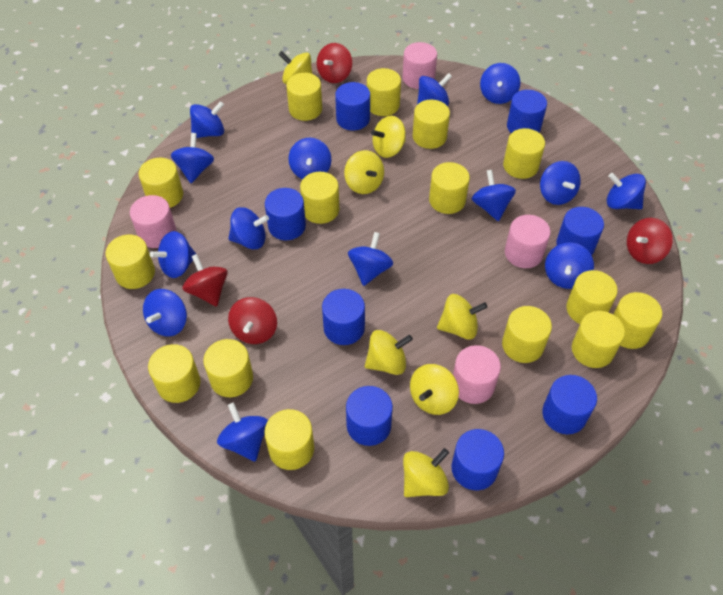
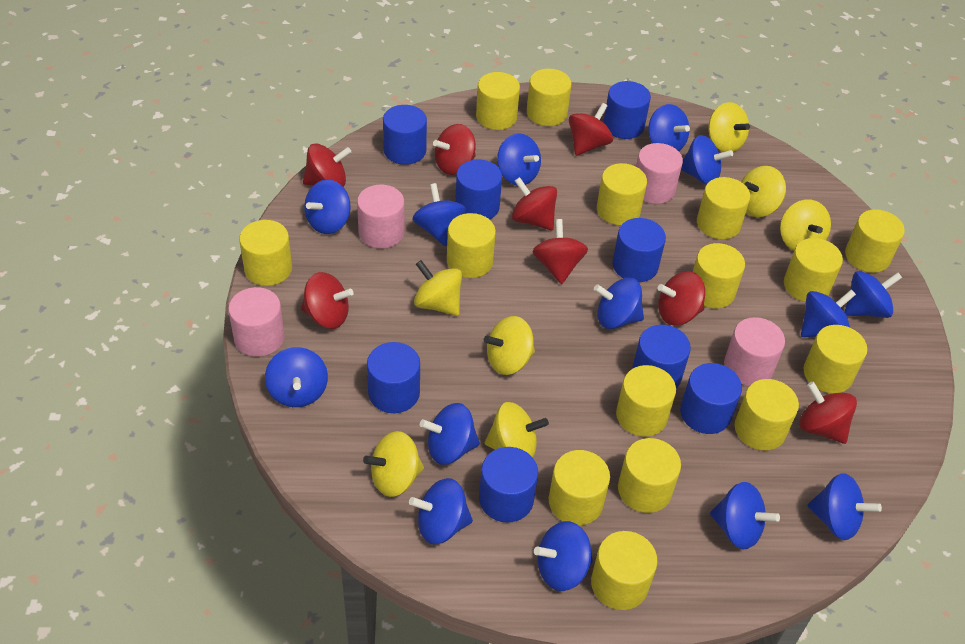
red spinning top: 4 -> 8

